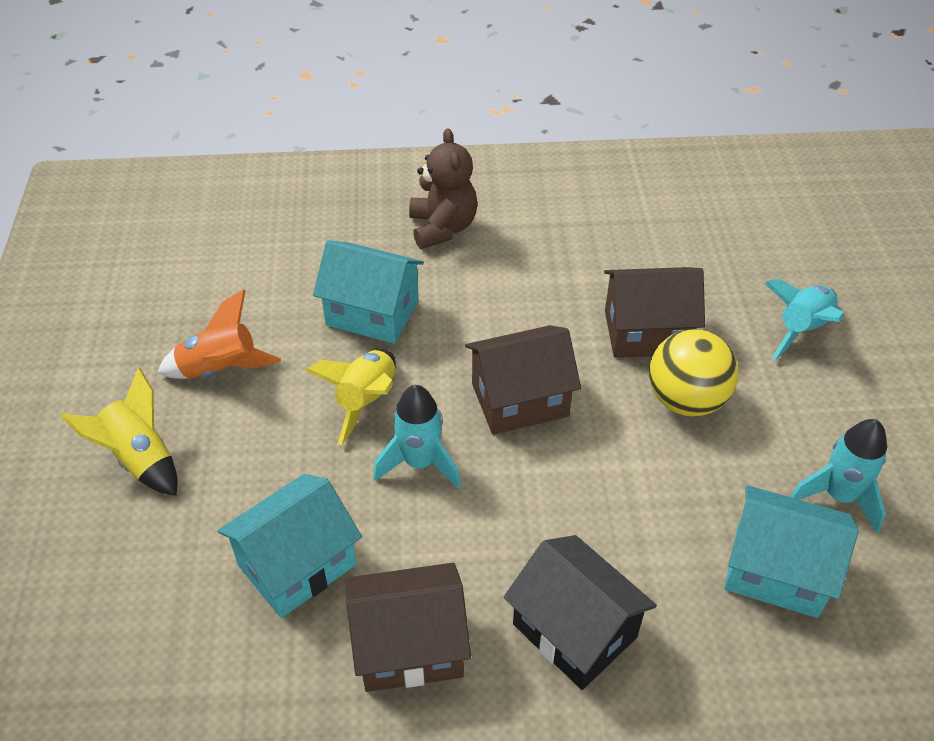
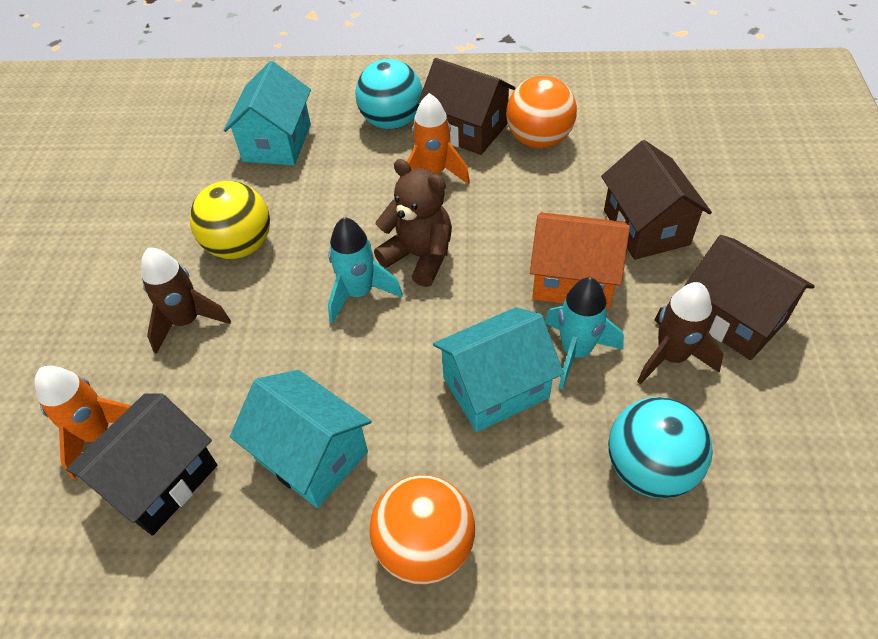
brown rocket: 0 -> 2
orange ball: 0 -> 2
orange house: 0 -> 1
orange rocket: 1 -> 2
turquoise ball: 0 -> 2
turquoise rocket: 3 -> 2
yellow rocket: 2 -> 0

